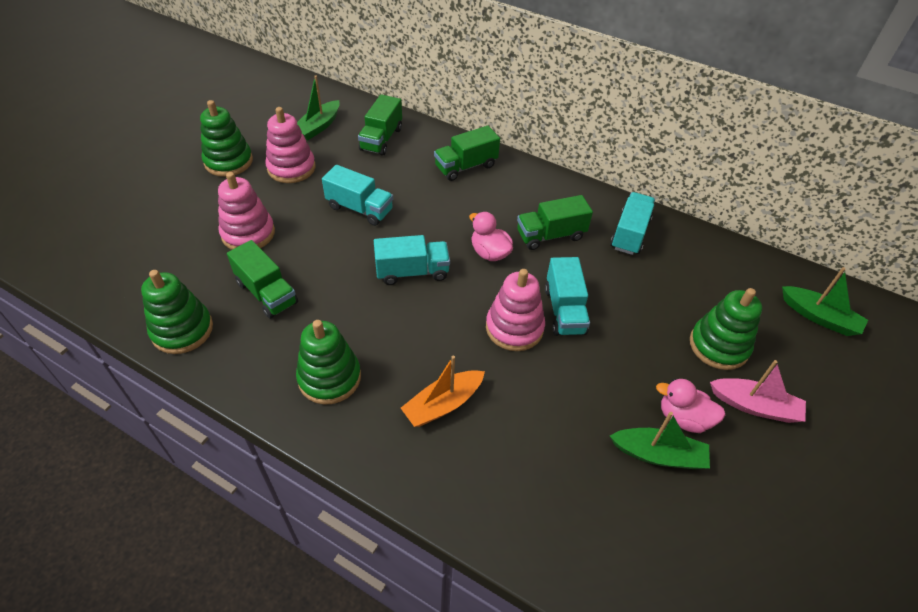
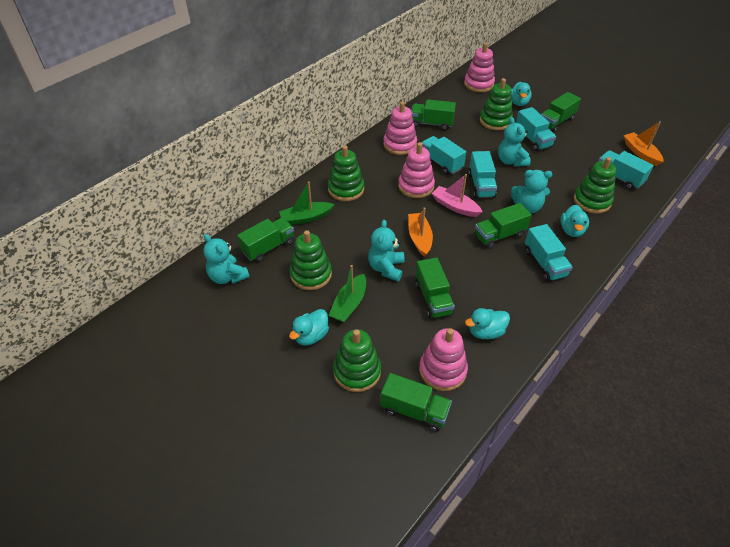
green boat: 3 -> 2
green stacking toy: 4 -> 5
green truck: 4 -> 6
orange boat: 1 -> 2
pink duck: 2 -> 0
pink stacking toy: 3 -> 4
turquoise duck: 0 -> 4
turquoise teddy bear: 0 -> 4
turquoise truck: 4 -> 5

